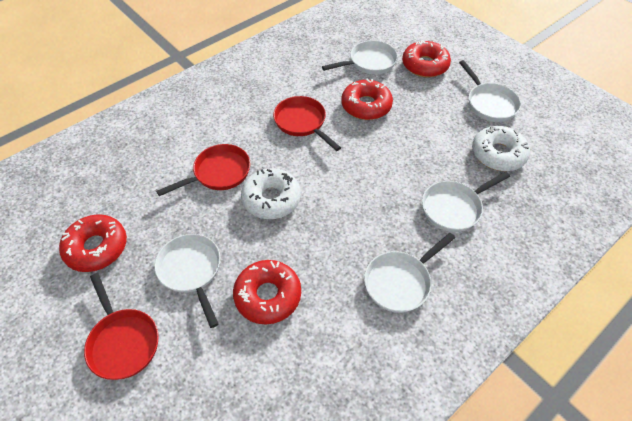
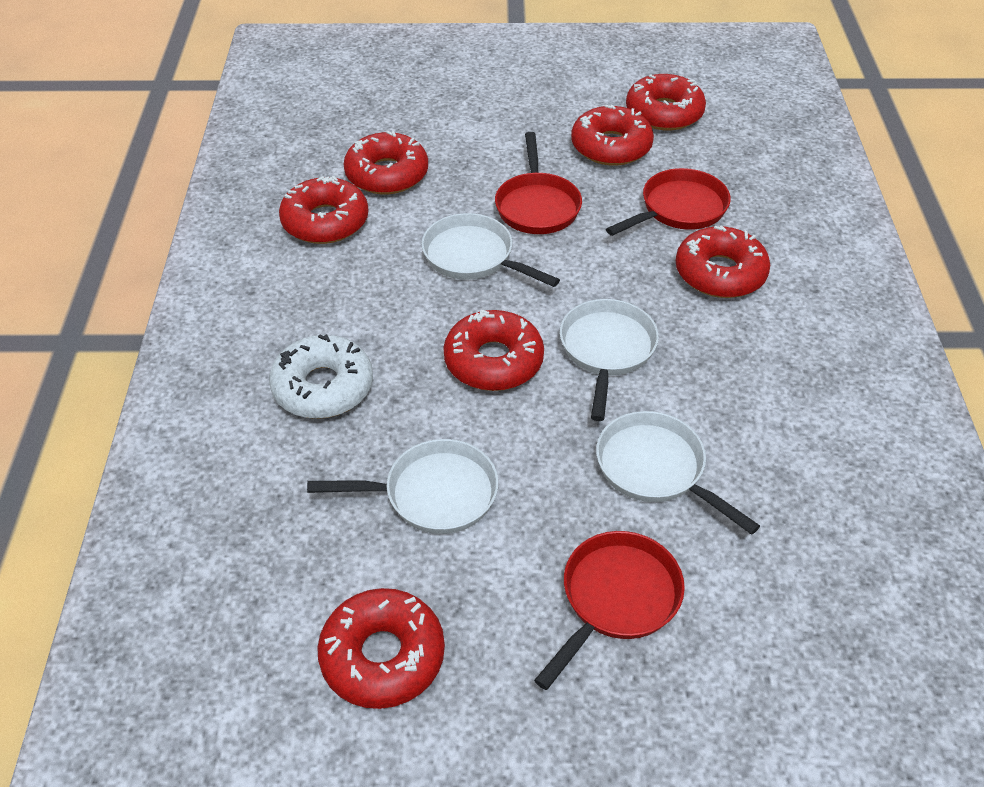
red donut: 4 -> 7
white donut: 2 -> 1
white pan: 5 -> 4

